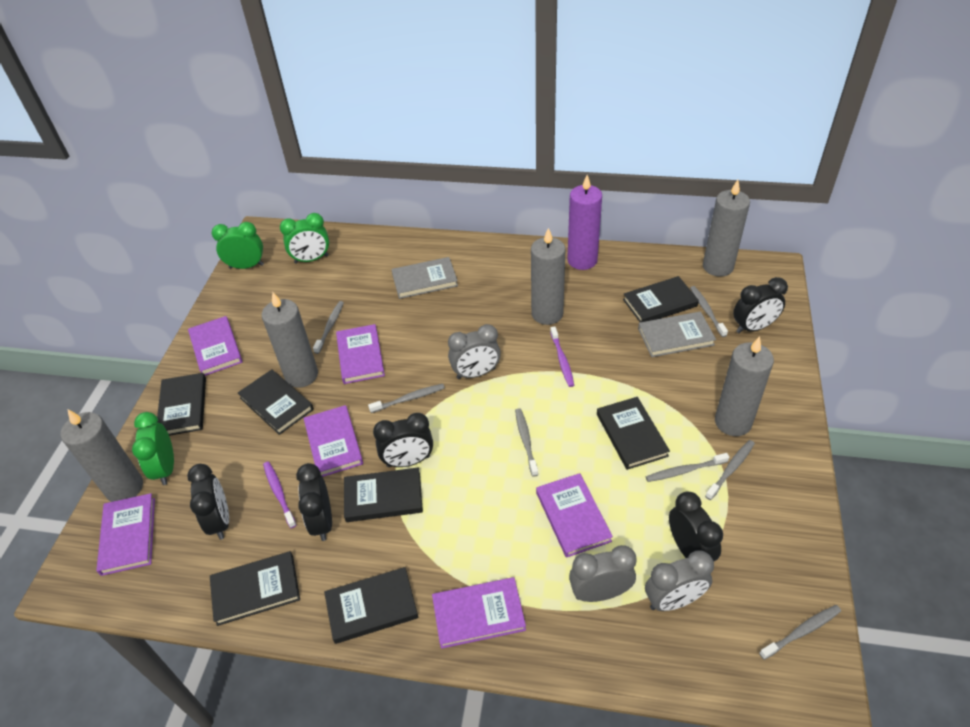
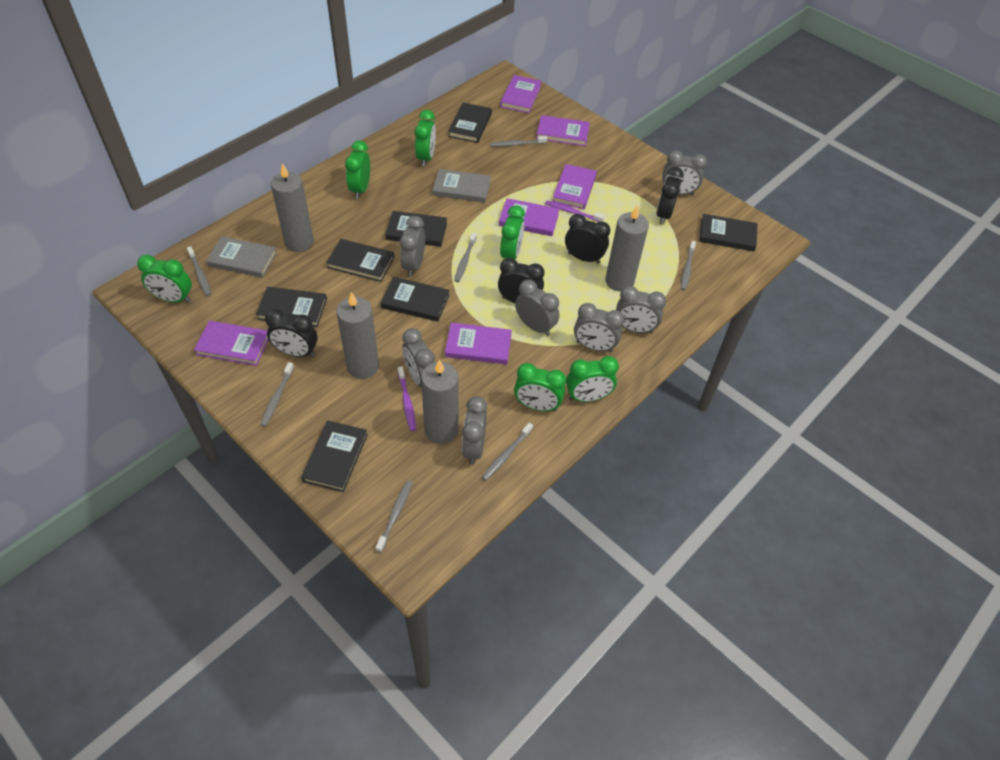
black clock: 5 -> 4
green clock: 3 -> 6
grey candle: 5 -> 4
grey clock: 3 -> 7
purple candle: 1 -> 0

